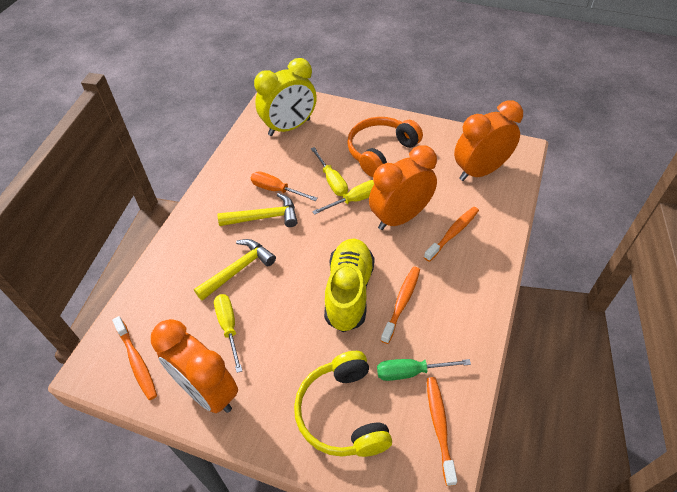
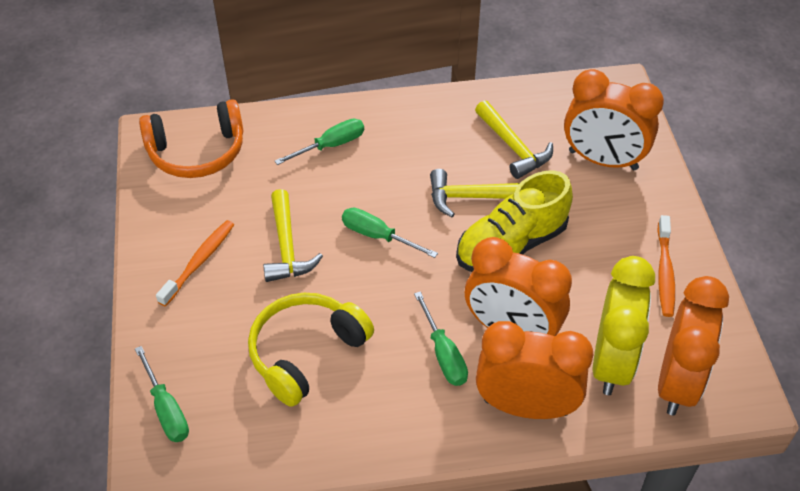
green screwdriver: 1 -> 4
orange clock: 3 -> 4
orange screwdriver: 1 -> 0
orange toothbrush: 4 -> 2
yellow hammer: 2 -> 3
yellow screwdriver: 3 -> 0

